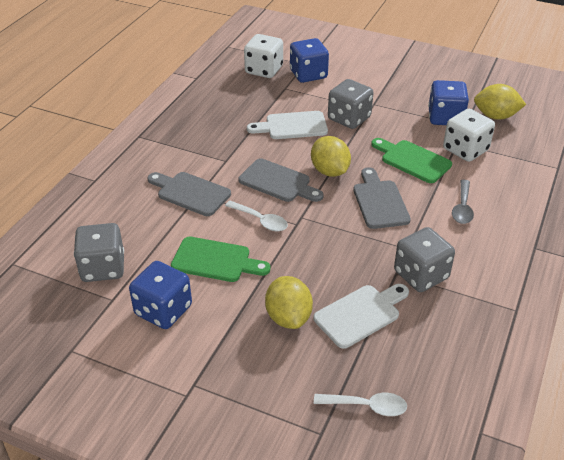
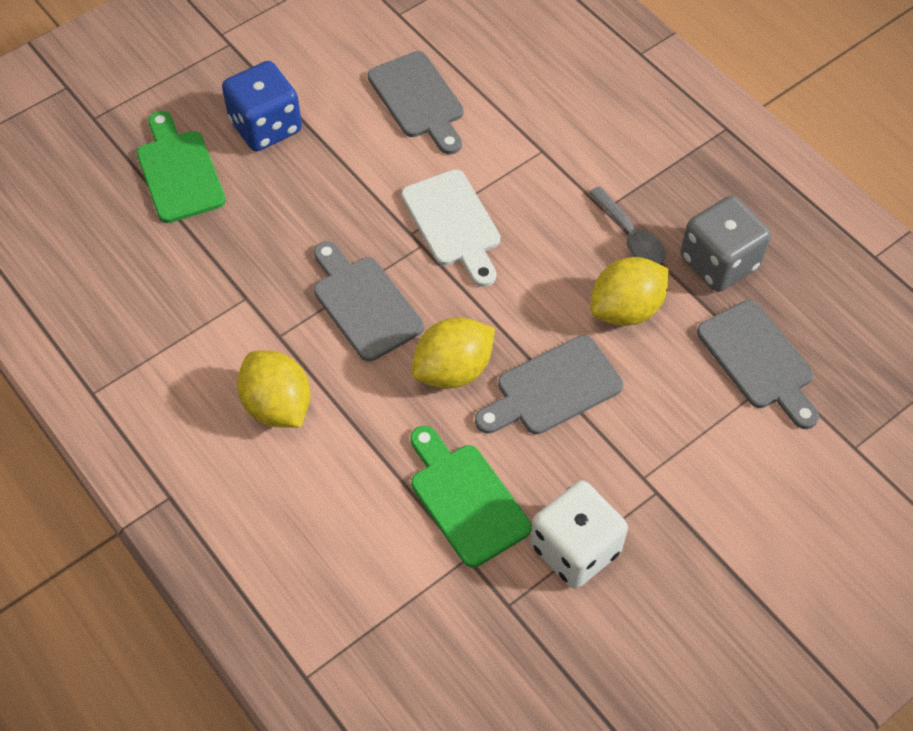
blue dice: 3 -> 1
grey cutting board: 3 -> 4
grey dice: 3 -> 1
white cutting board: 2 -> 1
white dice: 2 -> 1
white spoon: 2 -> 0

